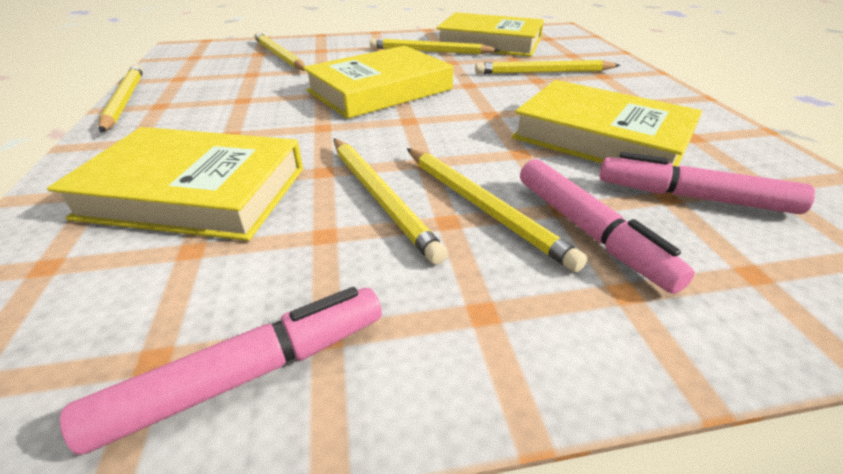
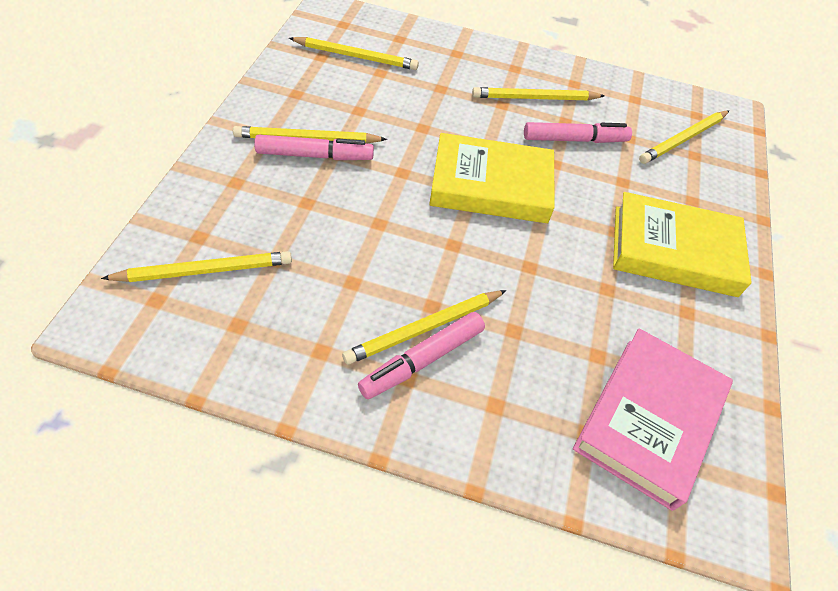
pink book: 0 -> 1
yellow book: 4 -> 2

